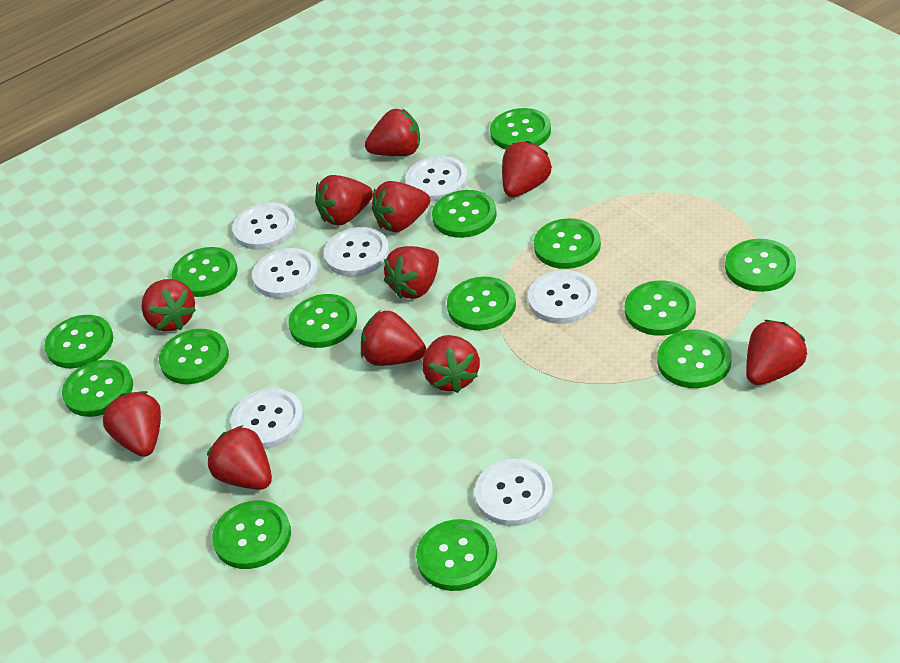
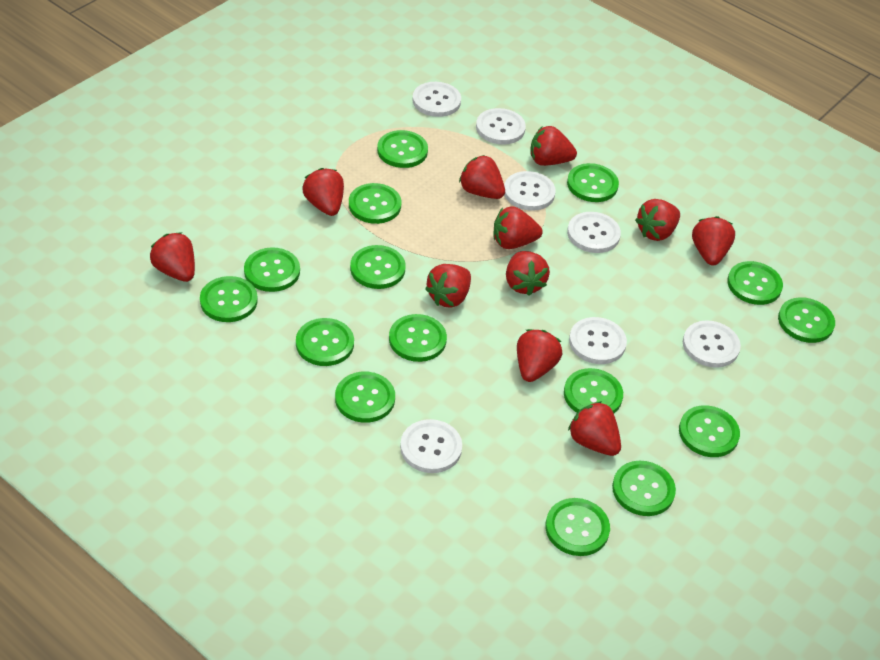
green button: 14 -> 15

